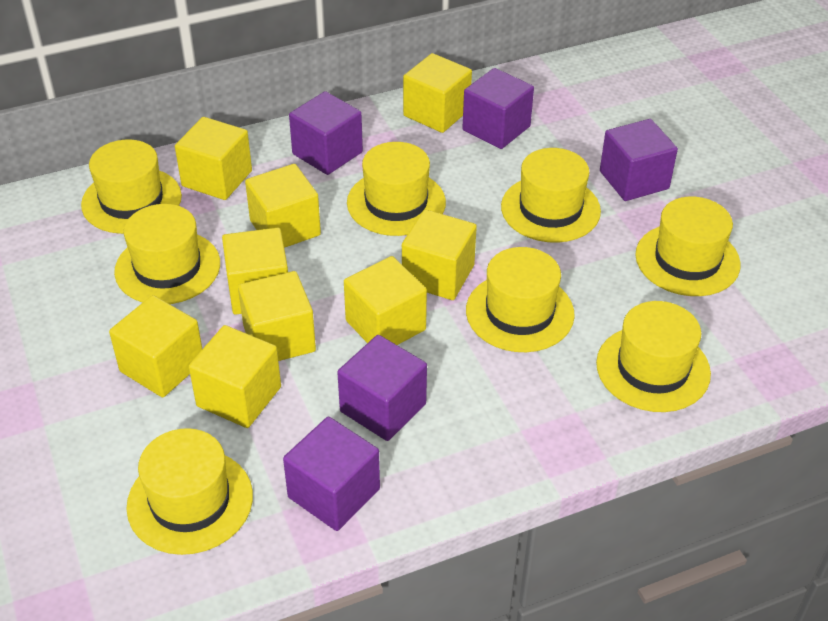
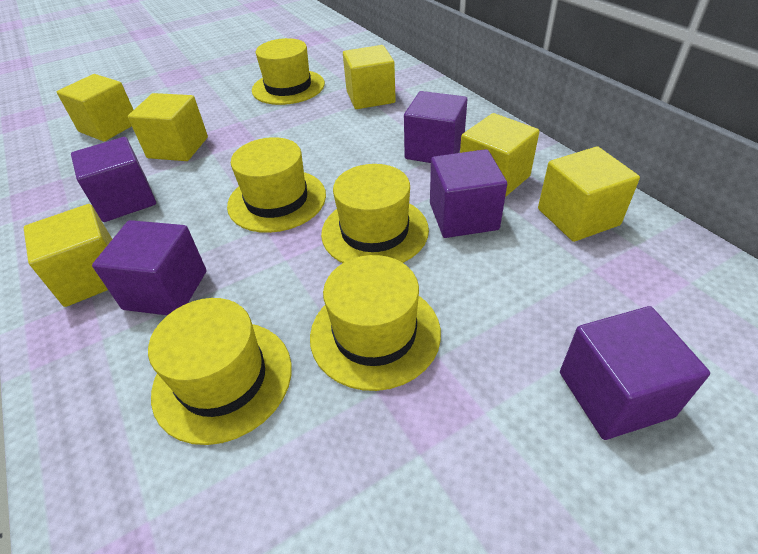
yellow cube: 9 -> 6
yellow hat: 8 -> 5

